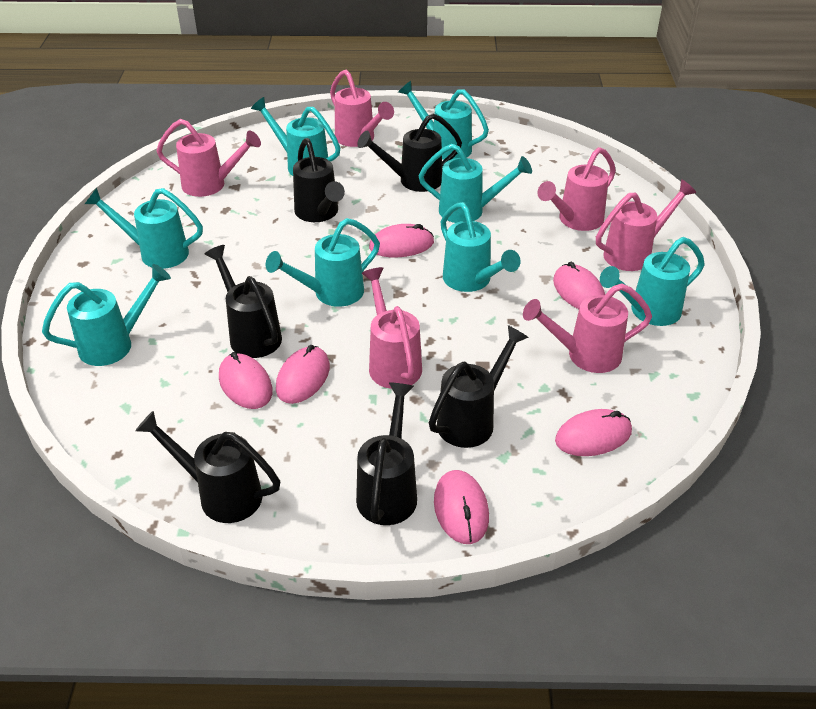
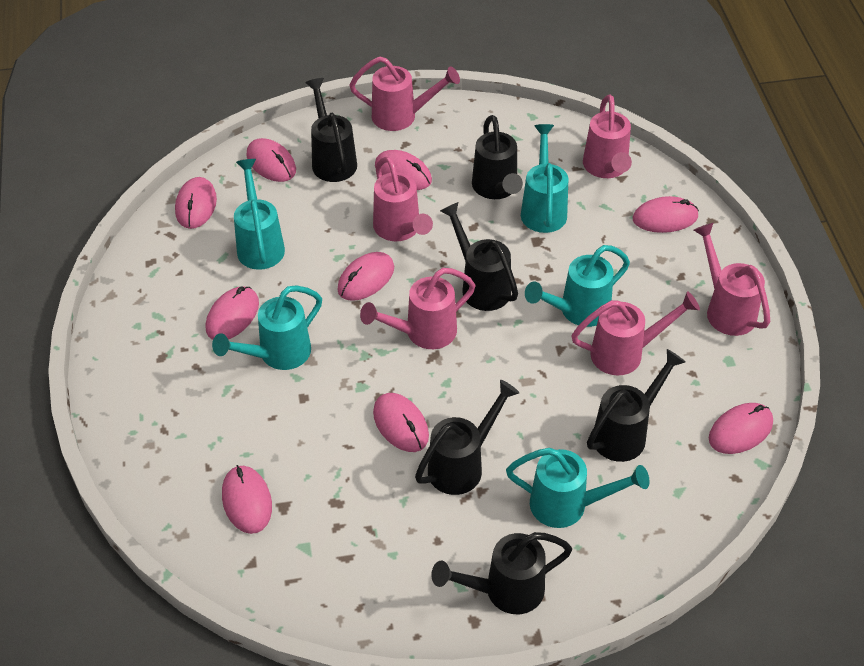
pink mouse: 6 -> 9
turquoise watering can: 8 -> 5

